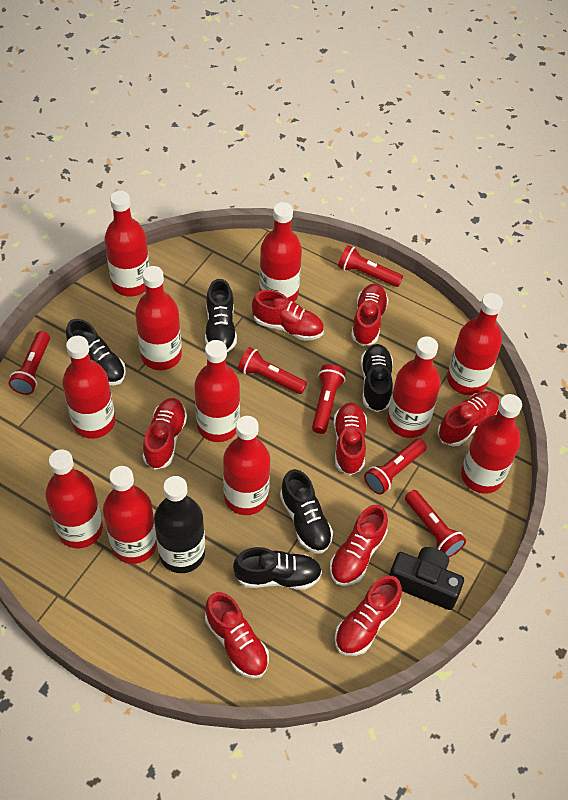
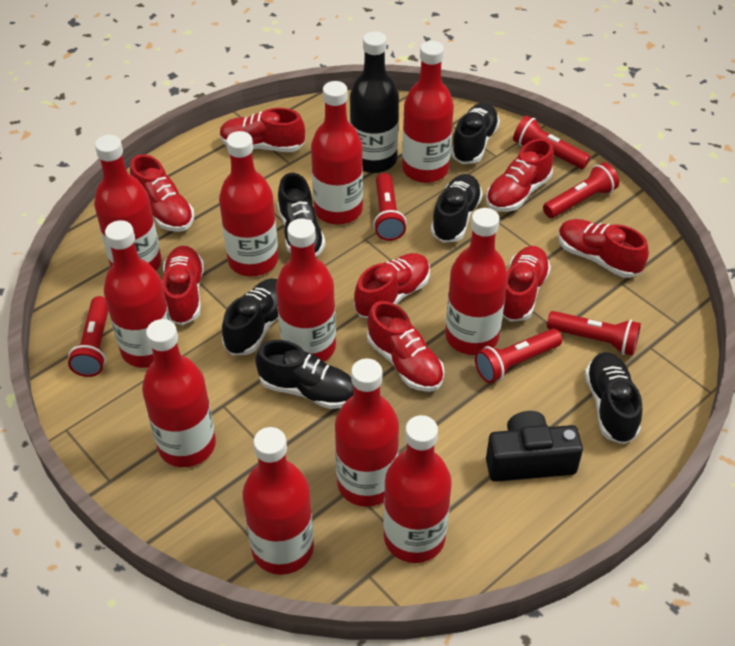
black shoe: 5 -> 6

